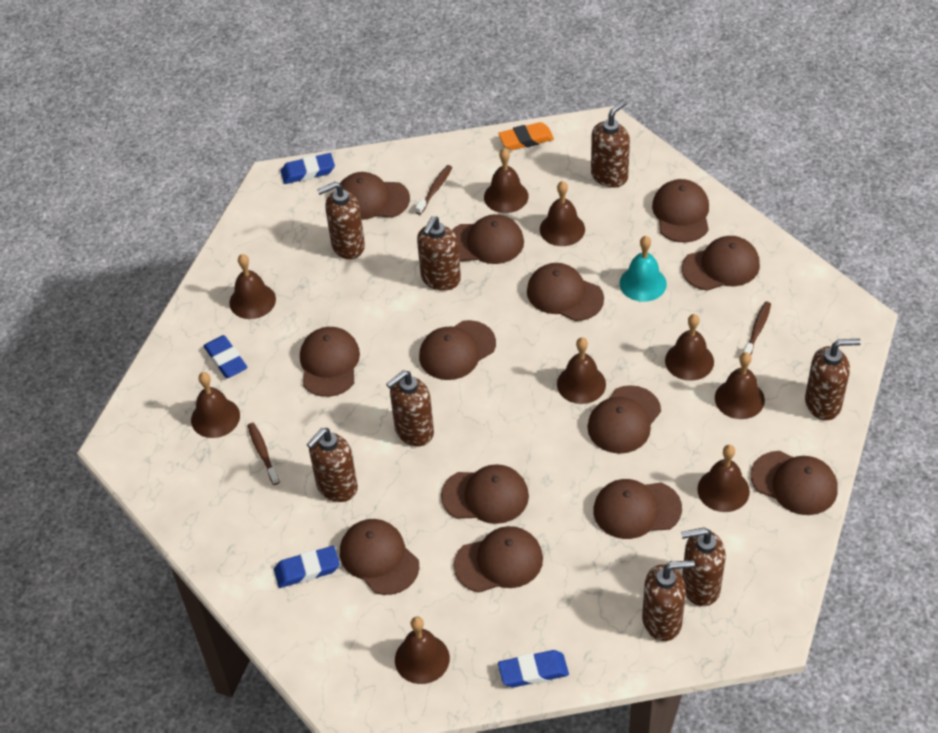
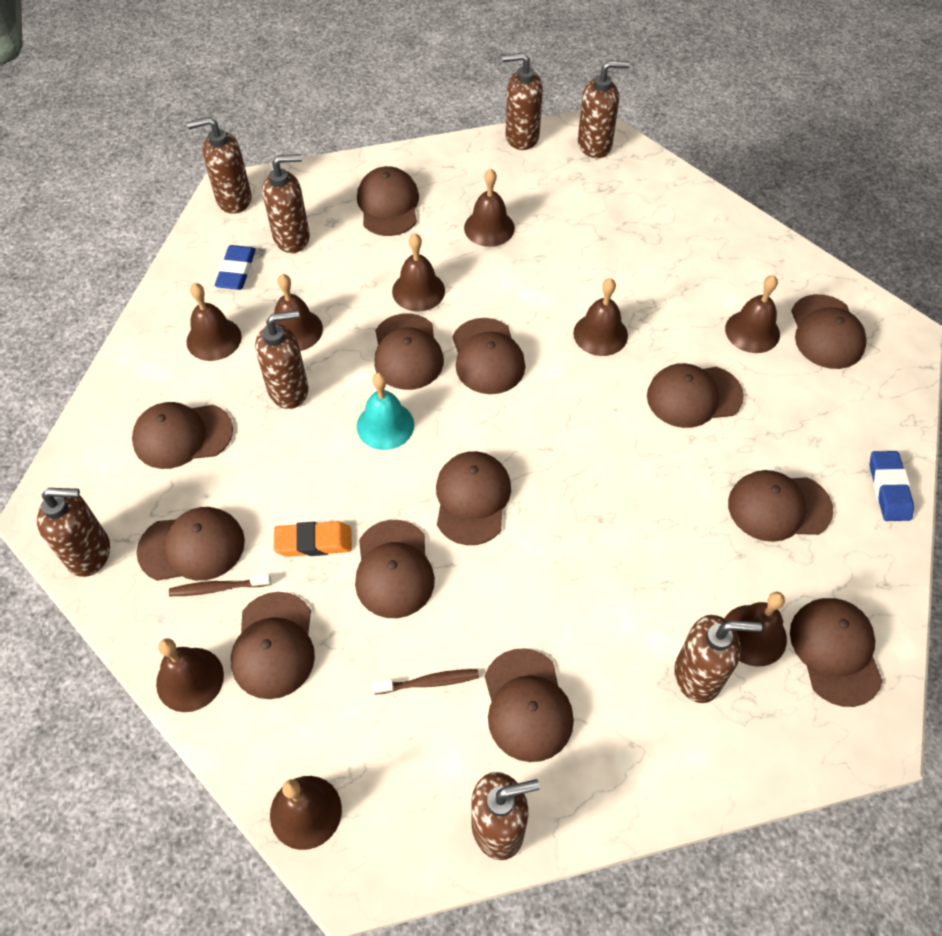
blue eraser: 4 -> 2
brown toothbrush: 3 -> 2

